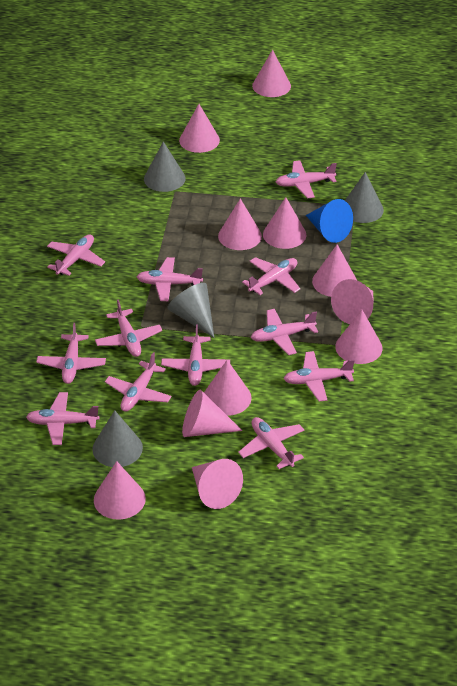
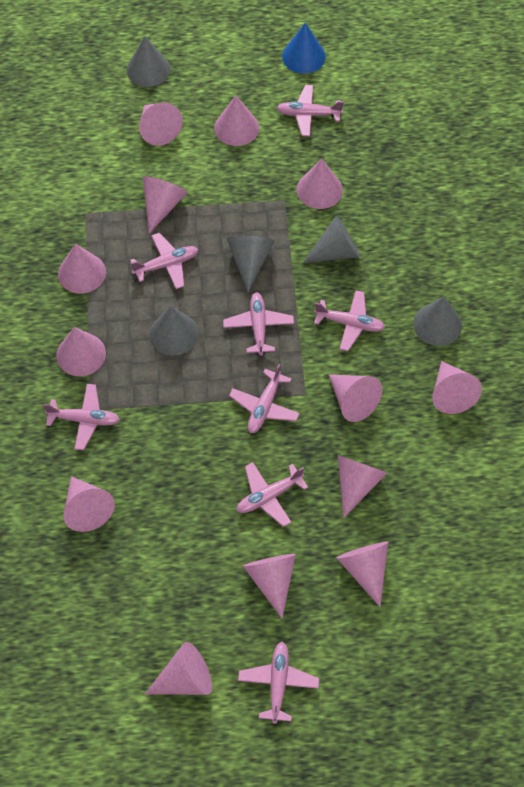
grey cone: 4 -> 5
pink cone: 11 -> 13
pink plane: 12 -> 8

